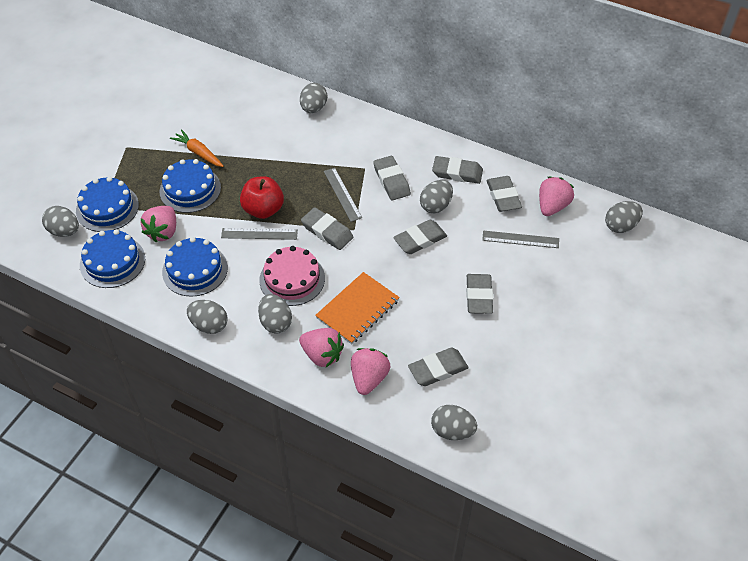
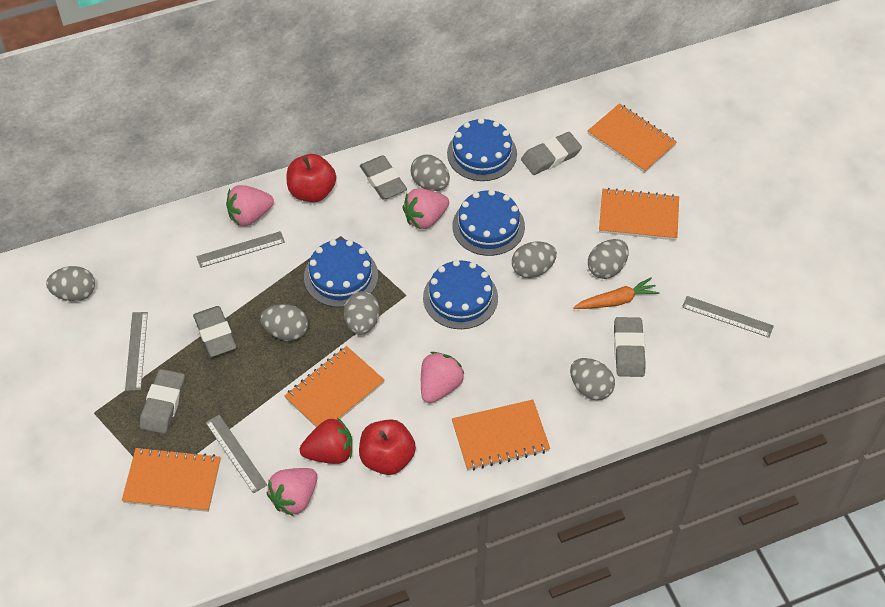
grey eraser: 7 -> 5
grey ruler: 3 -> 4
orange notebook: 1 -> 5
pink cake: 1 -> 0
red apple: 1 -> 2
red strawberry: 0 -> 1

